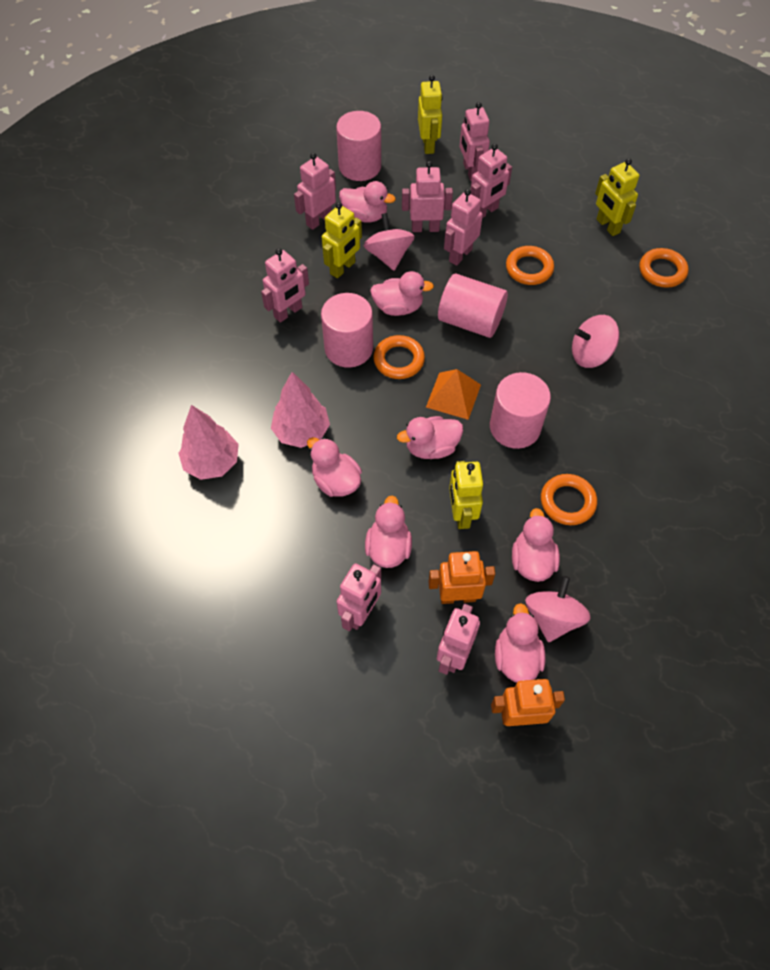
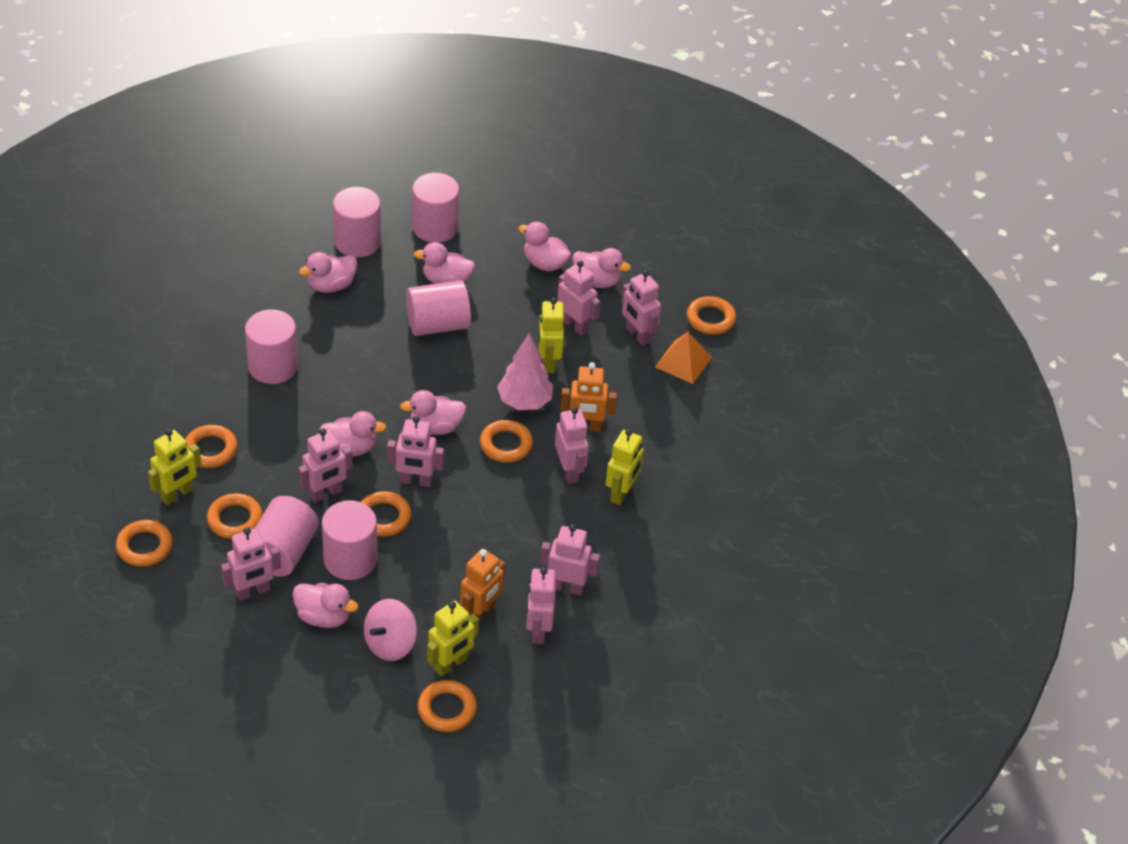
orange ring: 4 -> 7
pink cylinder: 4 -> 6
pink spinning top: 3 -> 1
pink tree: 2 -> 1

